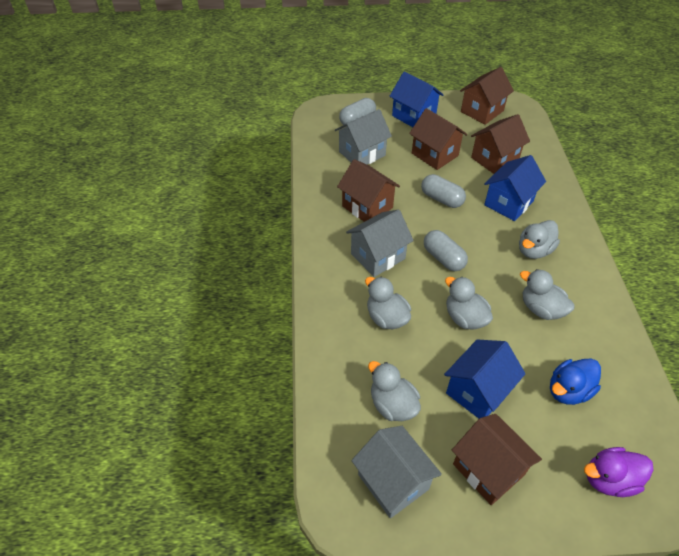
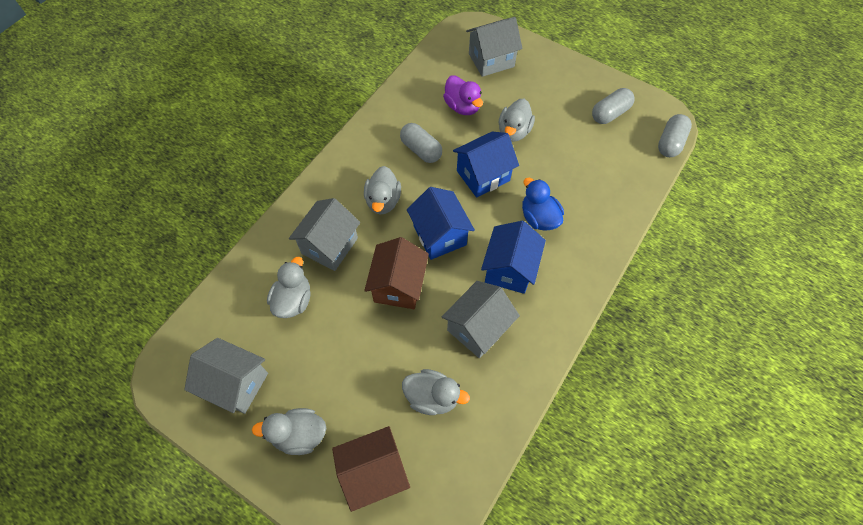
brown house: 5 -> 2
grey house: 3 -> 4

